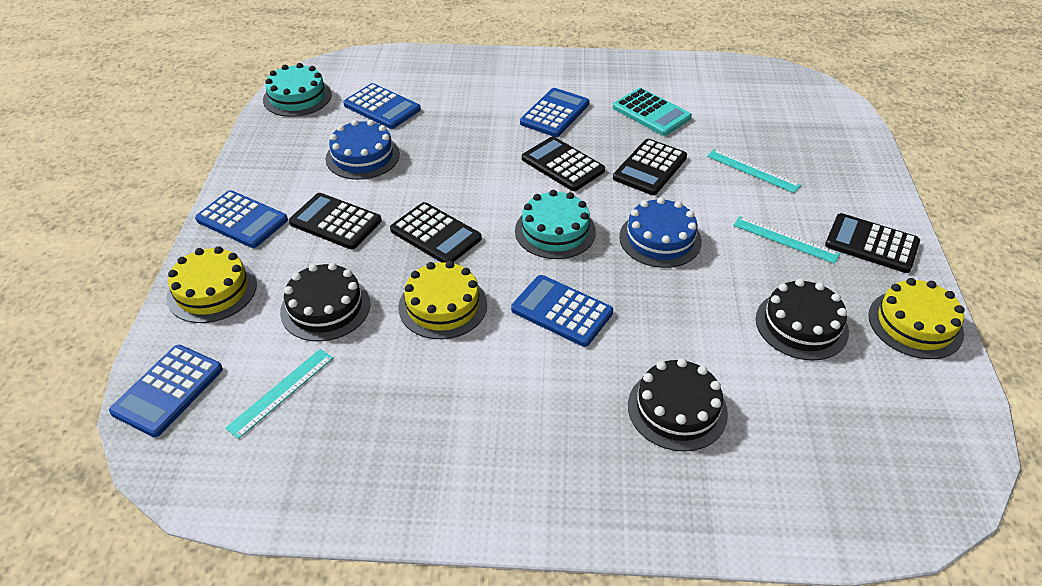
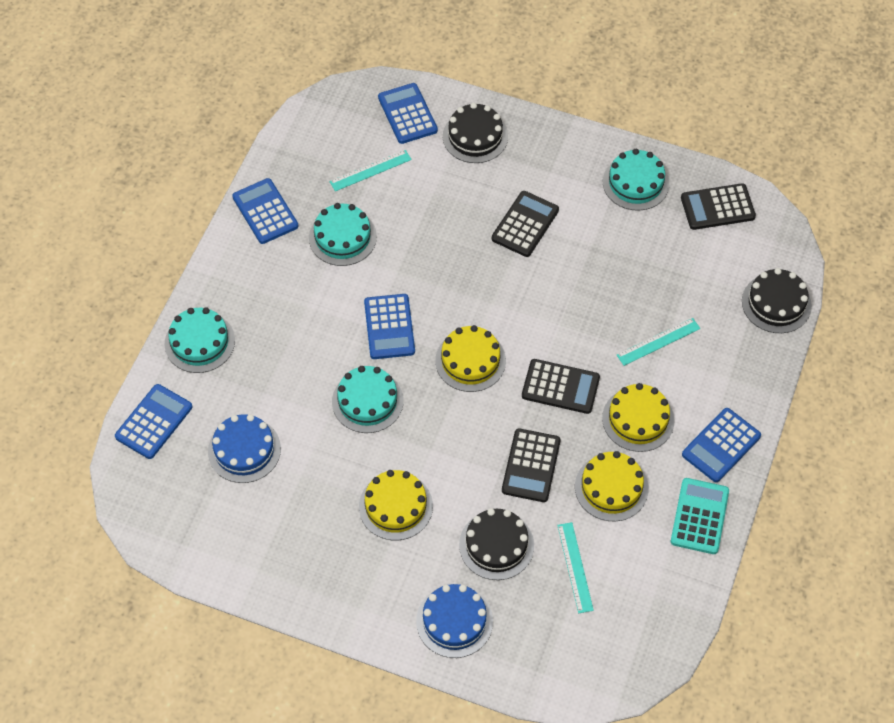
black calculator: 5 -> 4
turquoise cake: 2 -> 4
yellow cake: 3 -> 4

